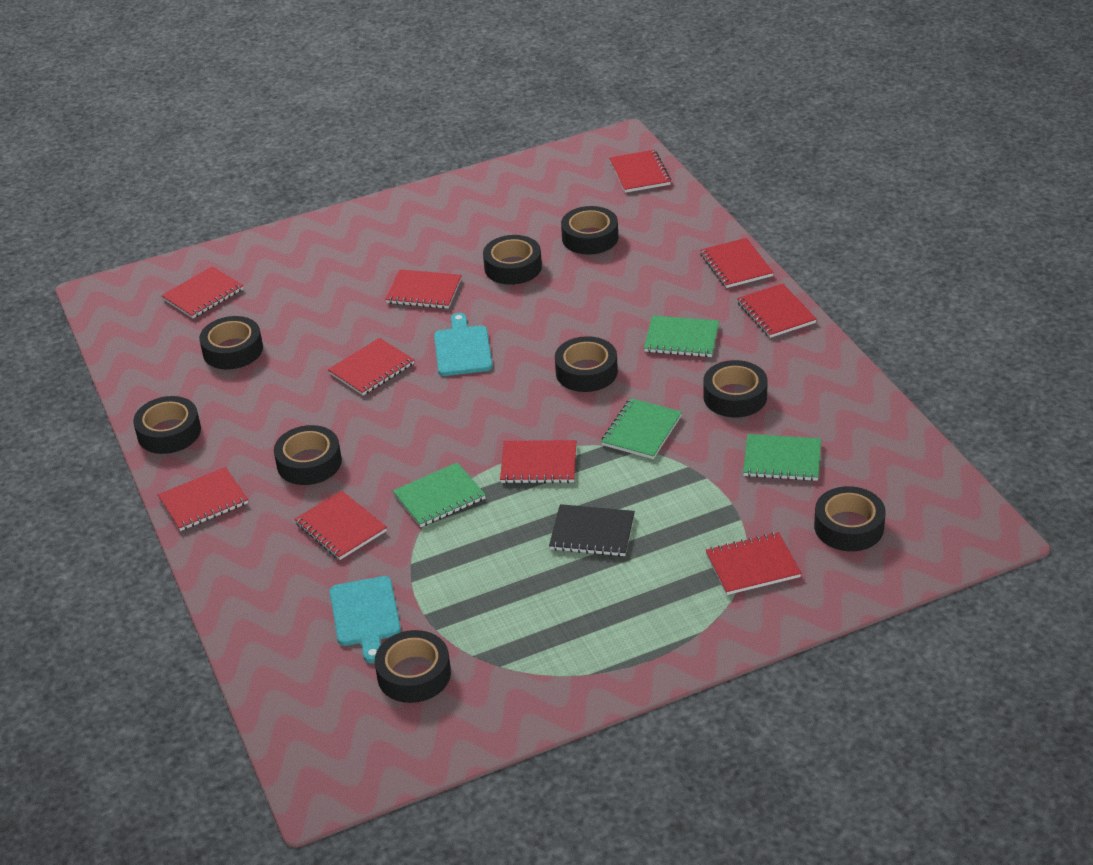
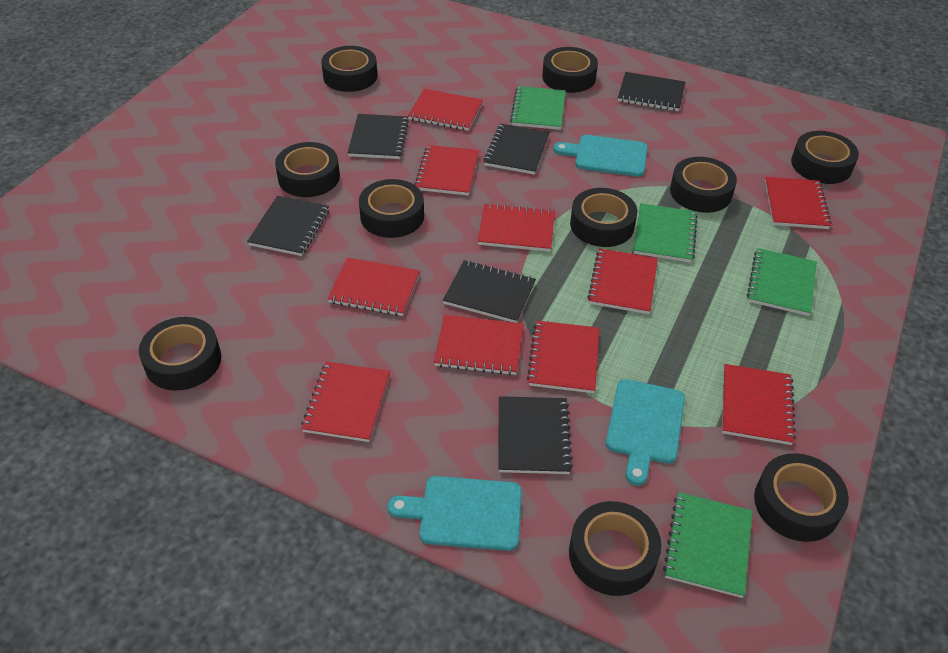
black notebook: 1 -> 6
black tape: 9 -> 10
turquoise cutting board: 2 -> 3

